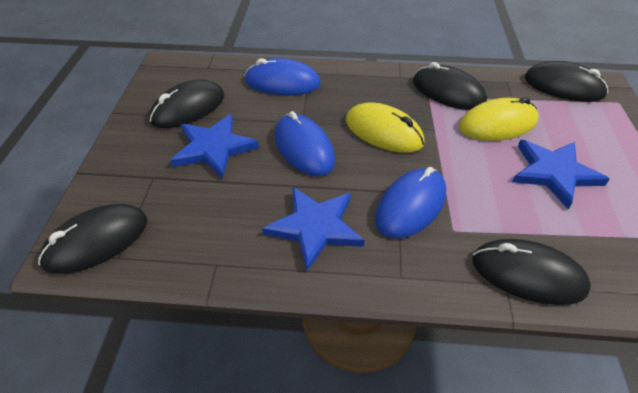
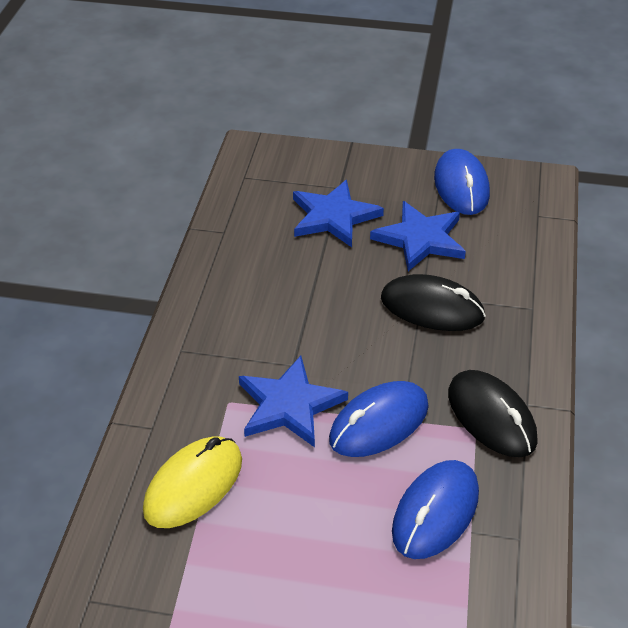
black mouse: 5 -> 2
yellow mouse: 2 -> 1

